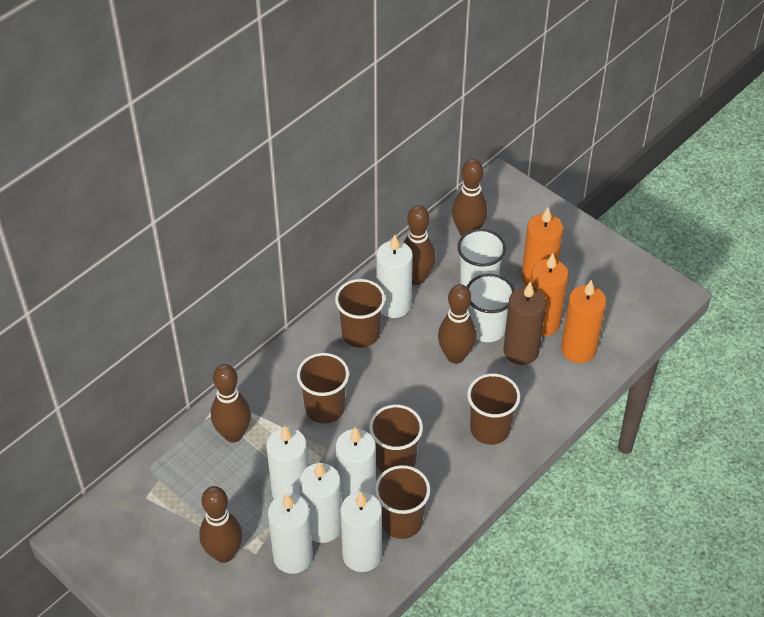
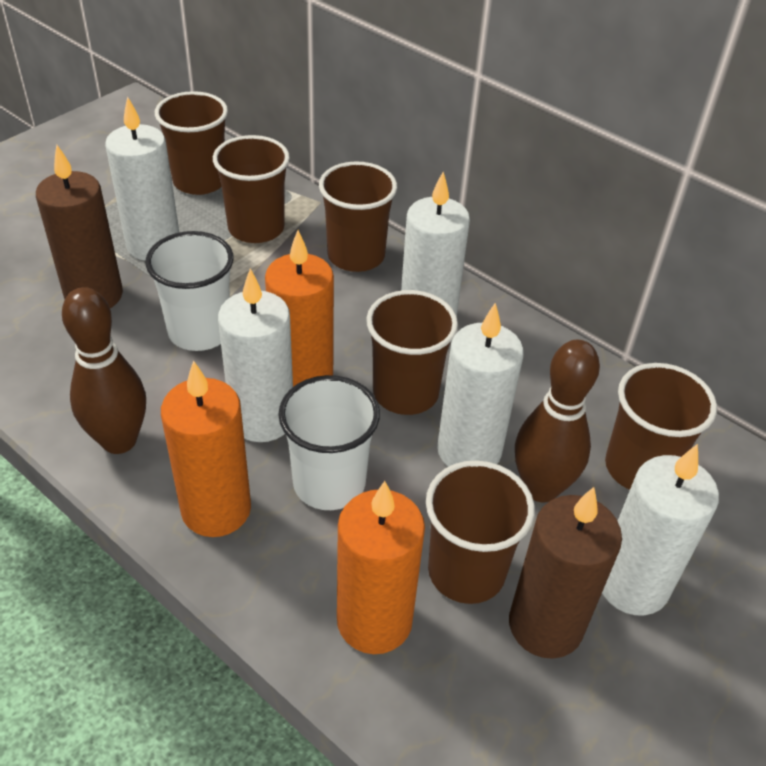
brown bowling pin: 5 -> 2
brown candle: 1 -> 2
brown cup: 5 -> 6
white candle: 6 -> 5

